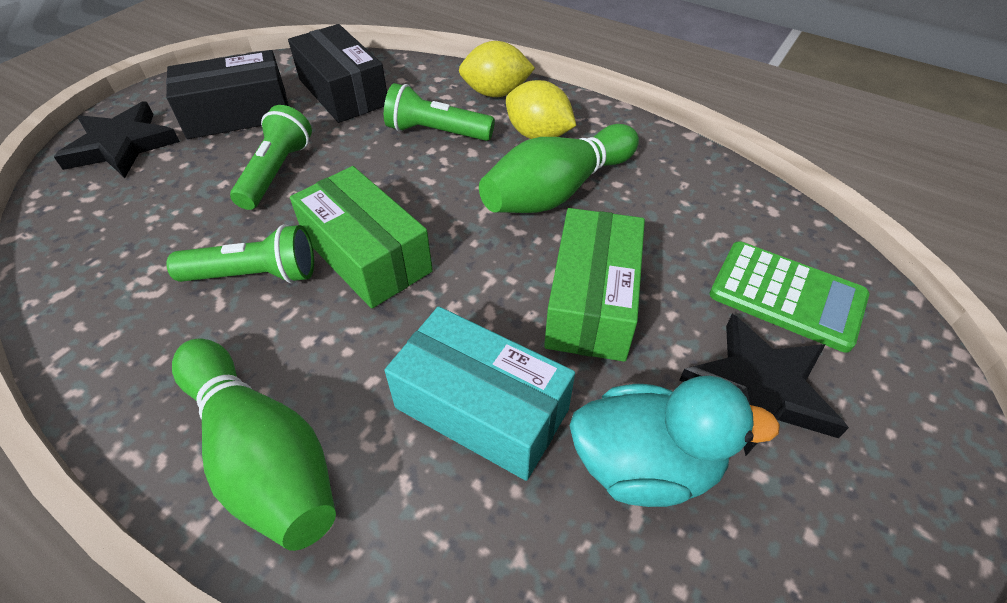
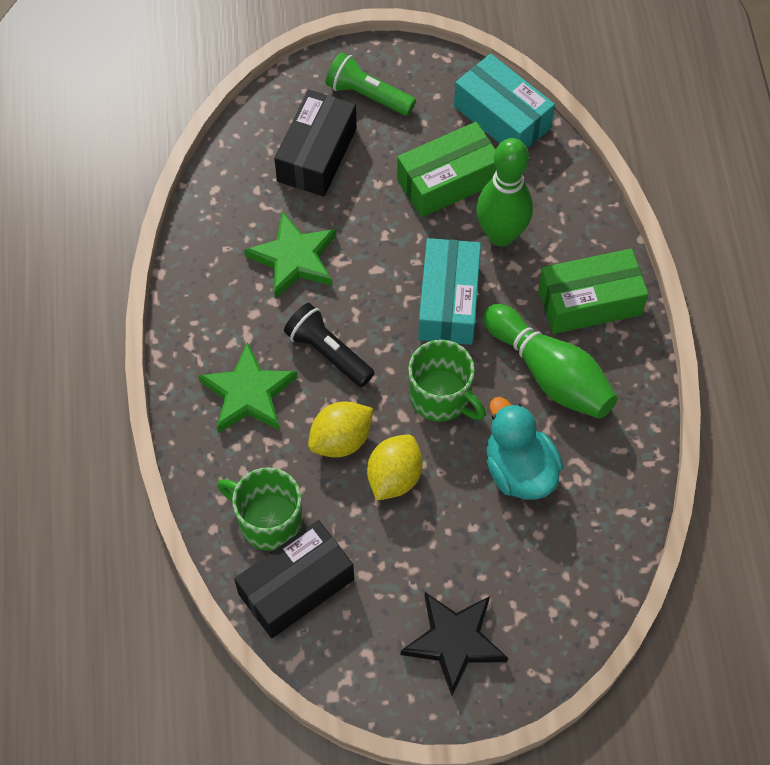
black flashlight: 0 -> 1
black star: 2 -> 1
green calculator: 1 -> 0
green flashlight: 3 -> 1
green mug: 0 -> 2
green star: 0 -> 2
turquoise box: 1 -> 2

